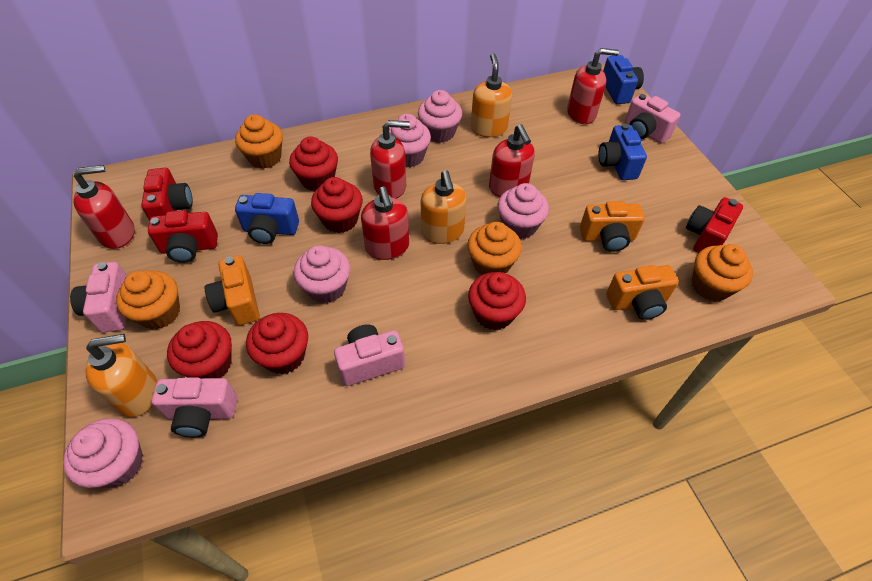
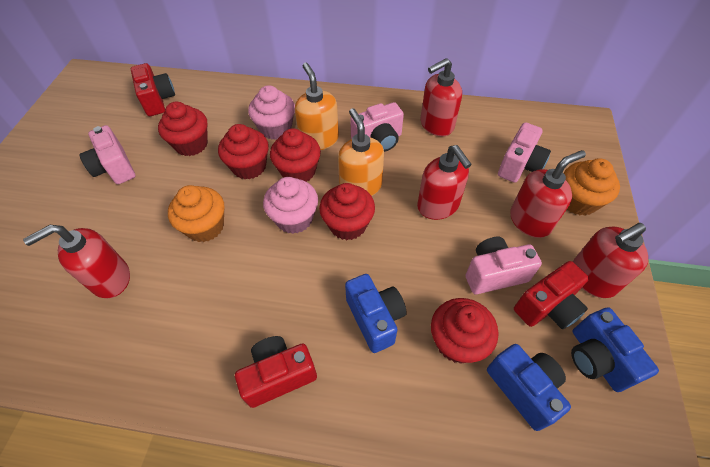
orange camera: 3 -> 0
orange cupcake: 4 -> 2
orange soap dispenser: 3 -> 2
pink cupcake: 5 -> 2

